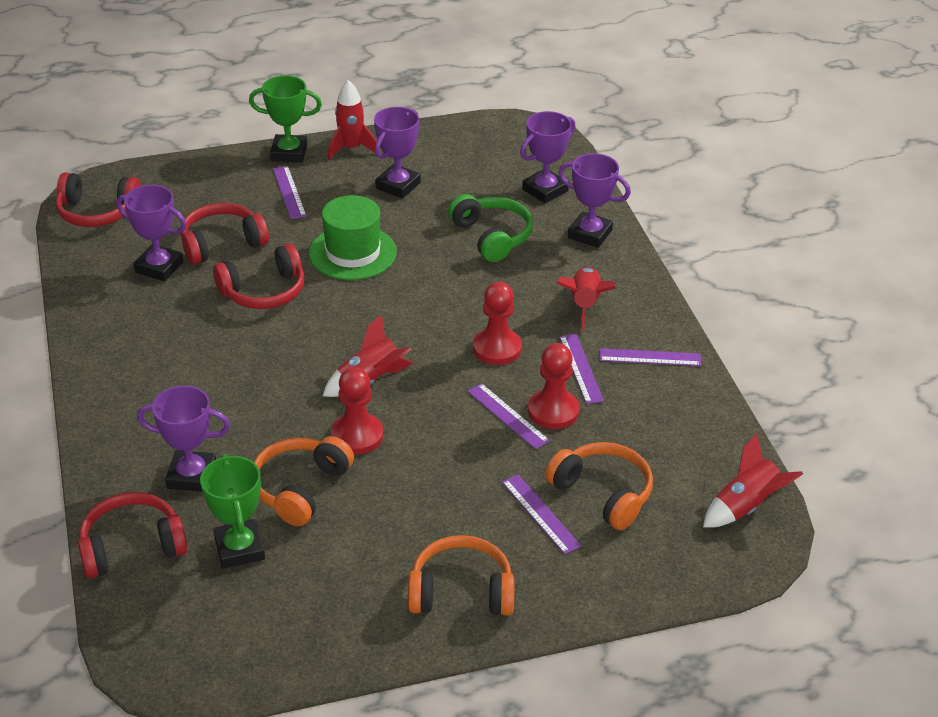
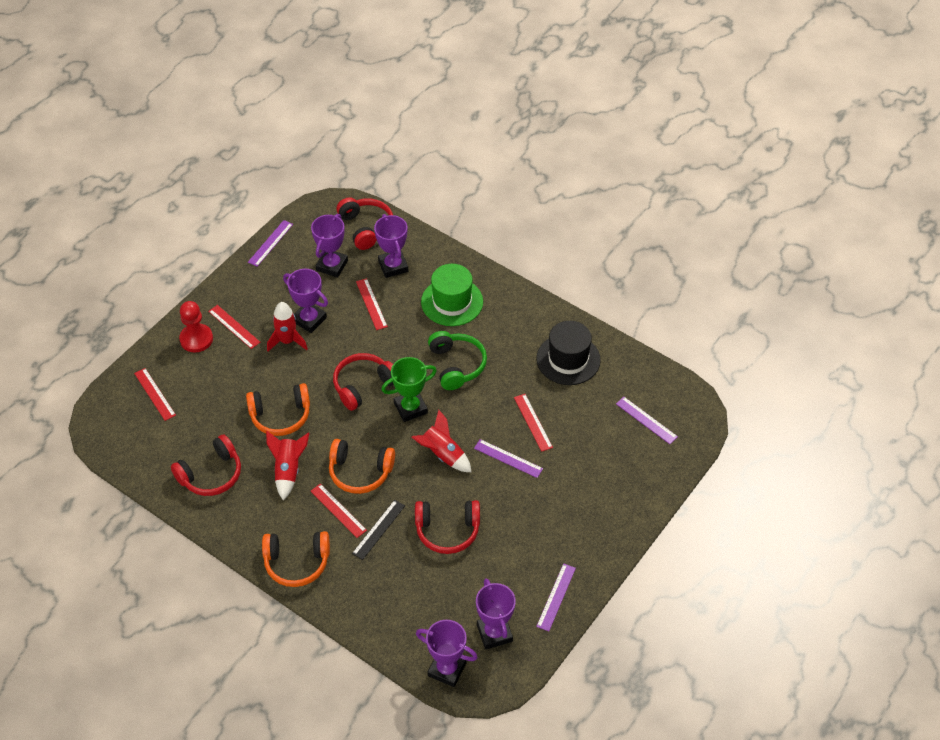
black hat: 0 -> 1
black ruler: 0 -> 1
green trophy: 2 -> 1
purple ruler: 5 -> 4
red pawn: 3 -> 1
red rocket: 4 -> 3
red ruler: 0 -> 5

